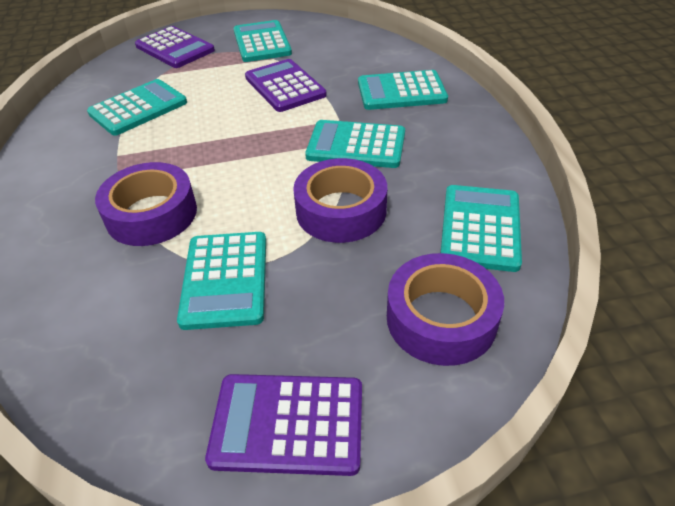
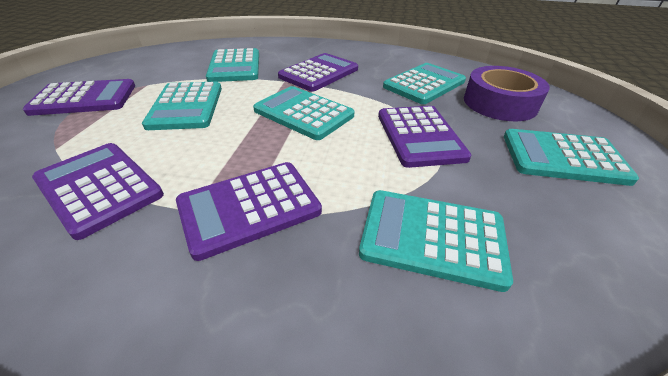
purple calculator: 3 -> 5
purple tape: 3 -> 1

